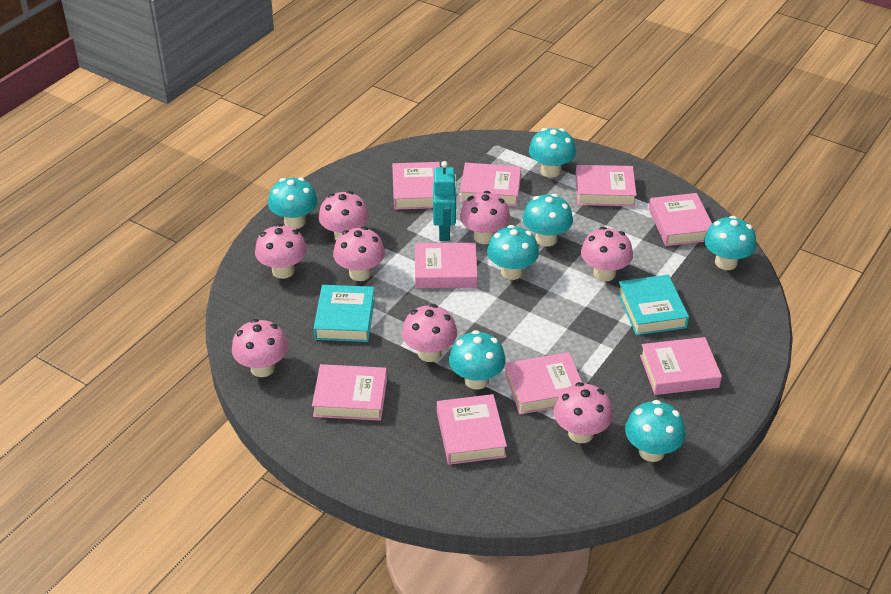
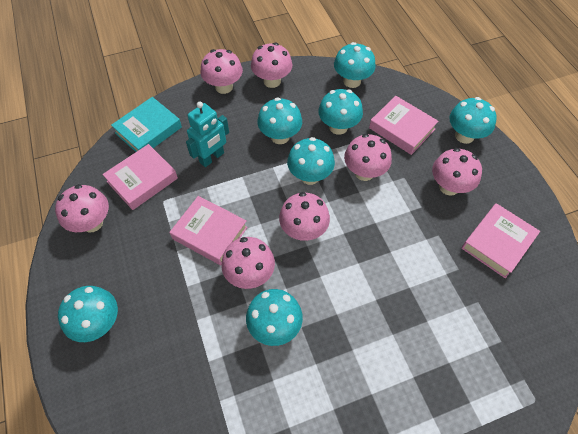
pink book: 9 -> 4
pink mushroom: 8 -> 7
turquoise book: 2 -> 1

